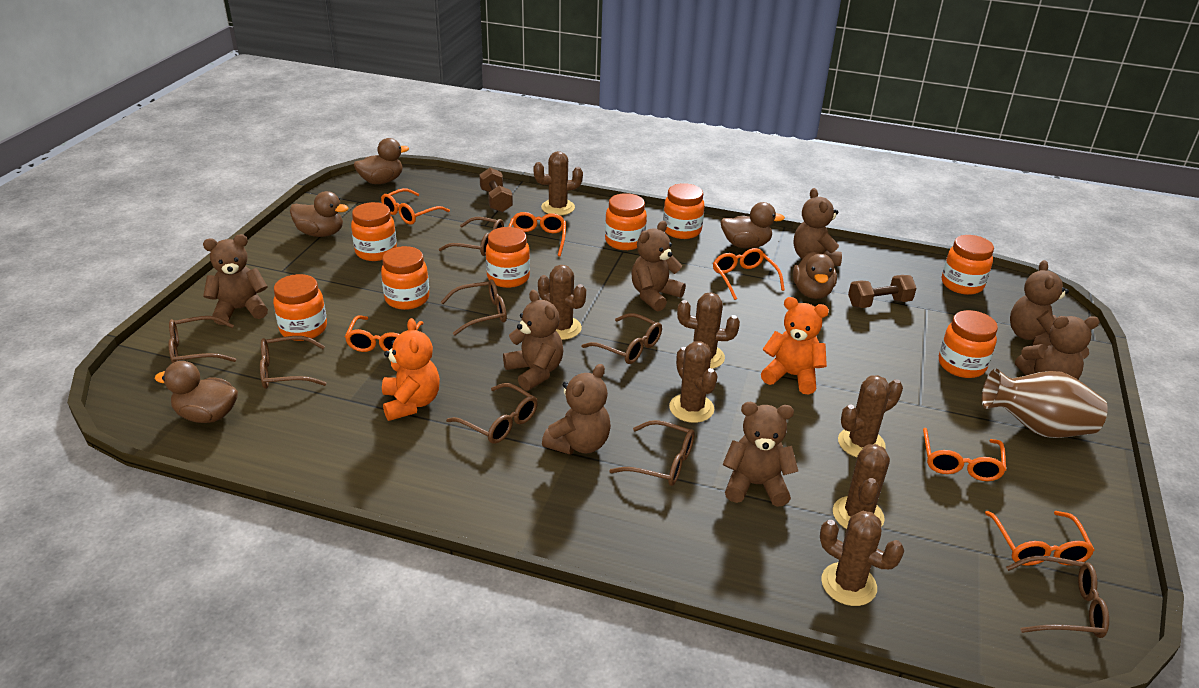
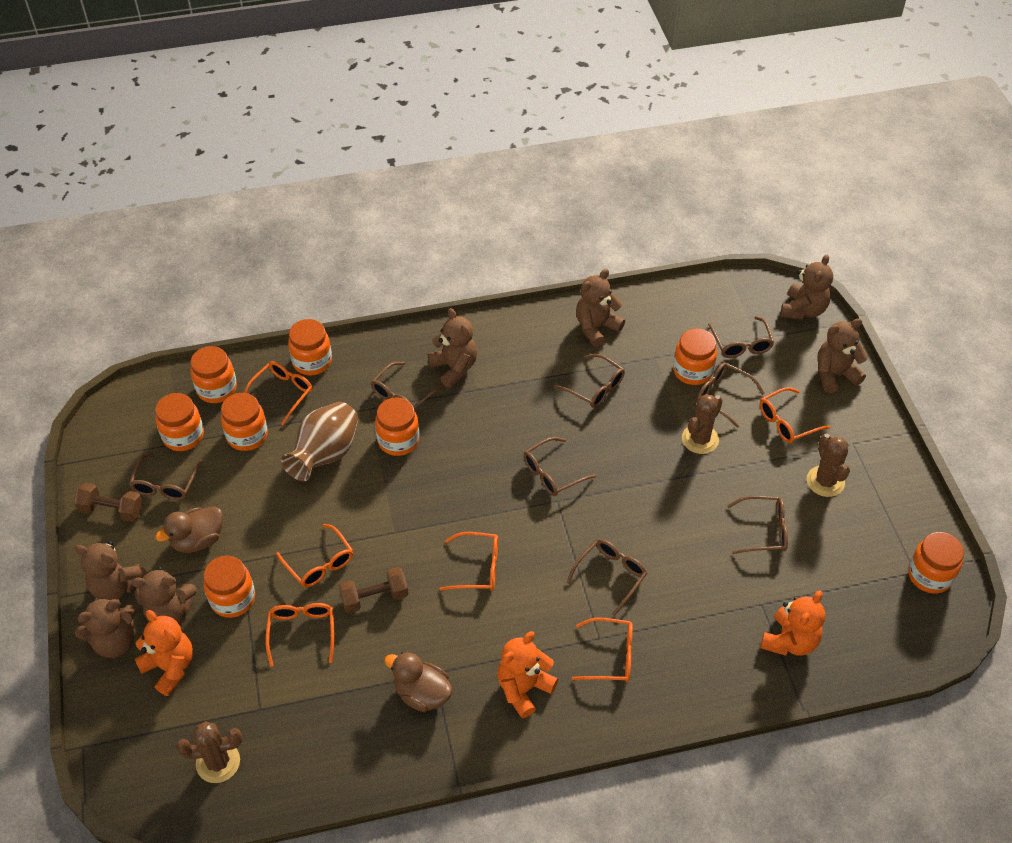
brown cactus: 7 -> 3
brown duck: 5 -> 2
brown teddy bear: 8 -> 7
orange teddy bear: 2 -> 3

